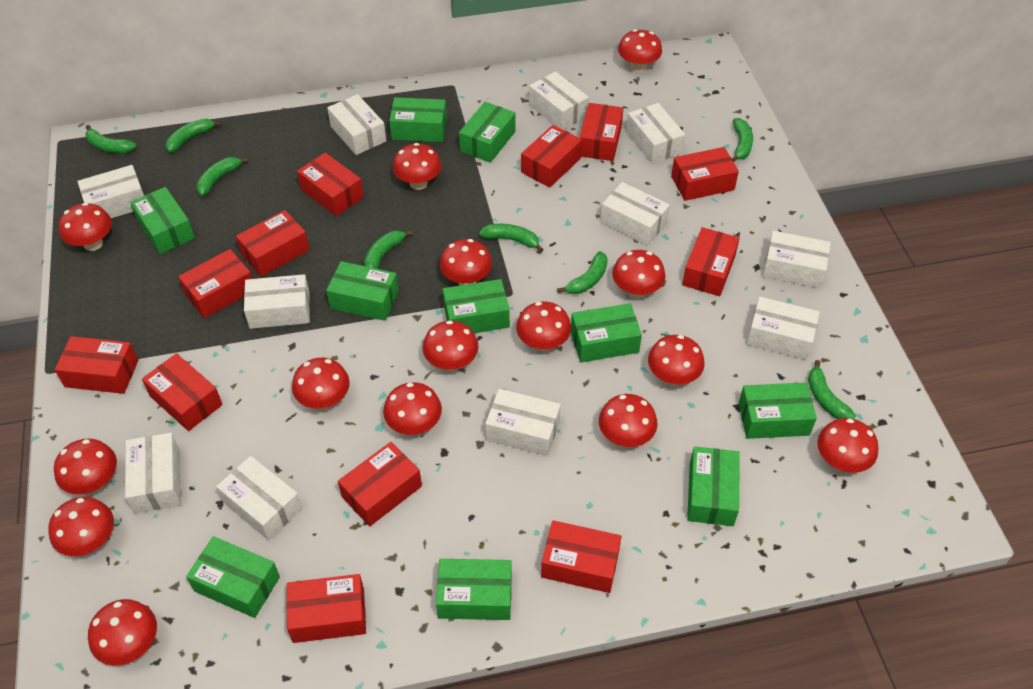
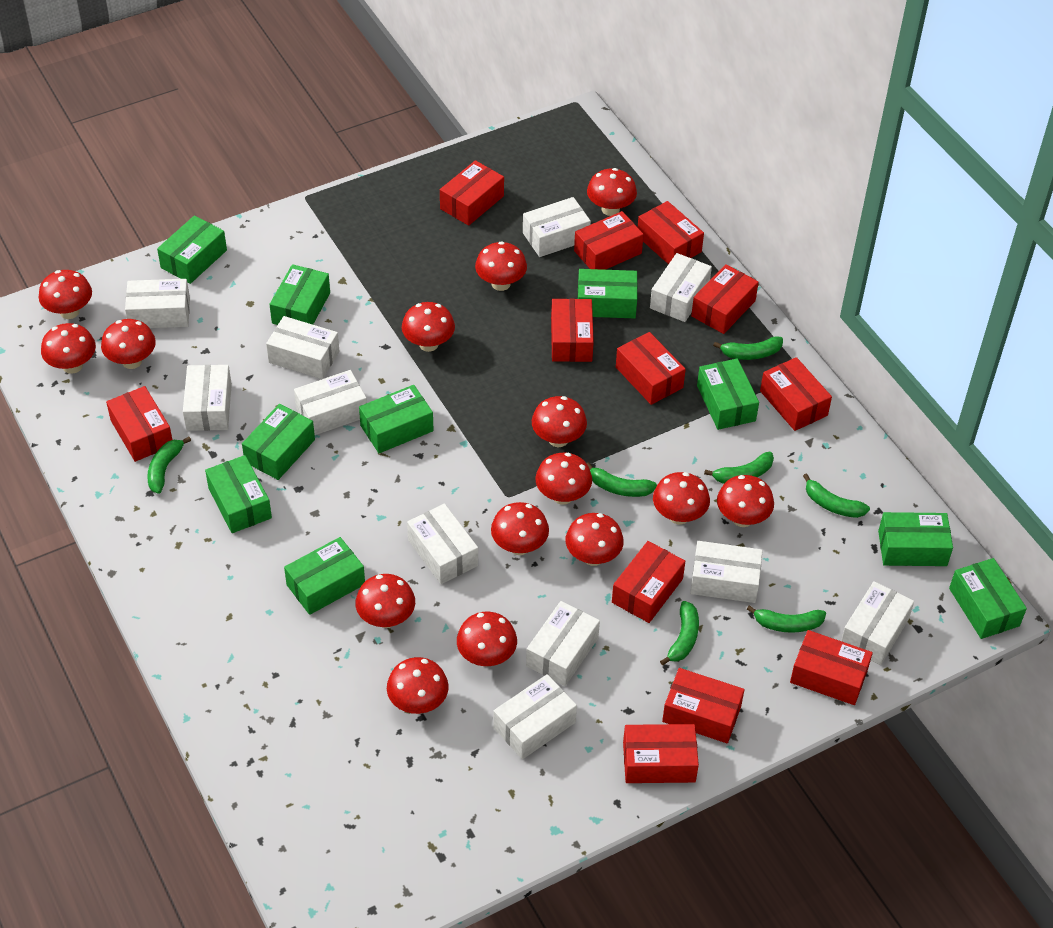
green banana: 8 -> 7

